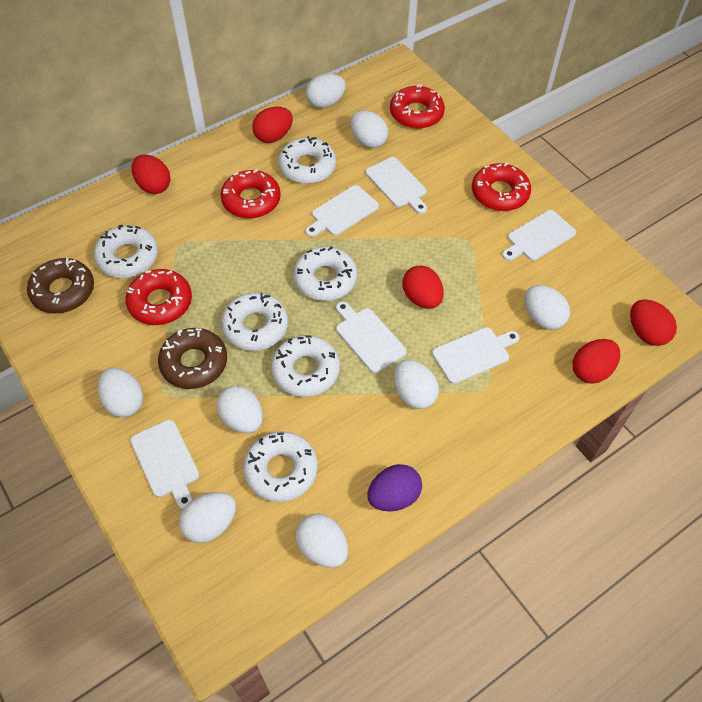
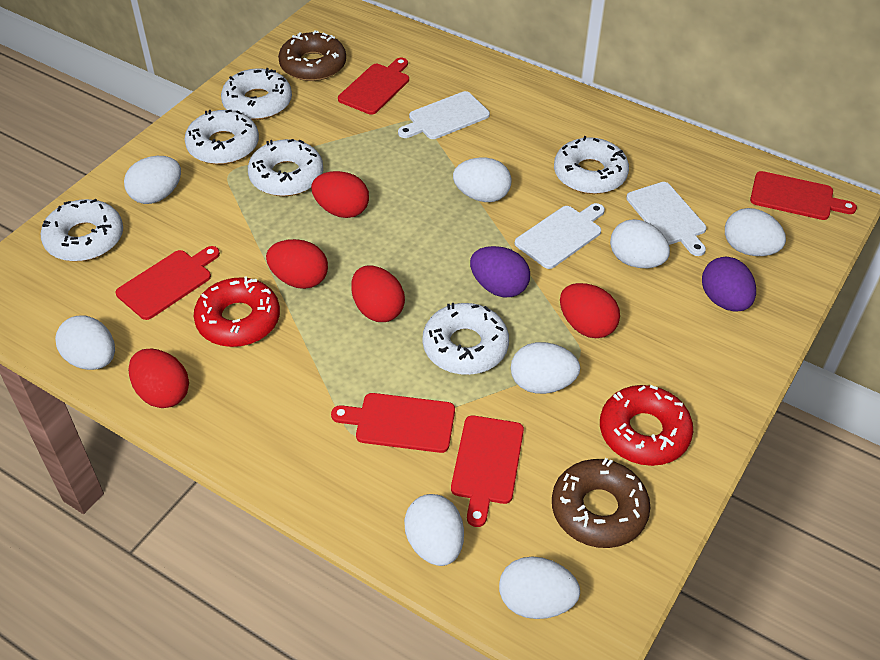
purple egg: 1 -> 2
red cutting board: 0 -> 5
red donut: 4 -> 2
white cutting board: 6 -> 3

